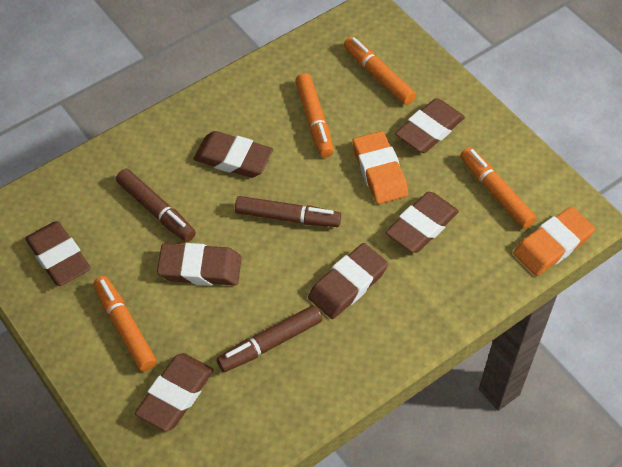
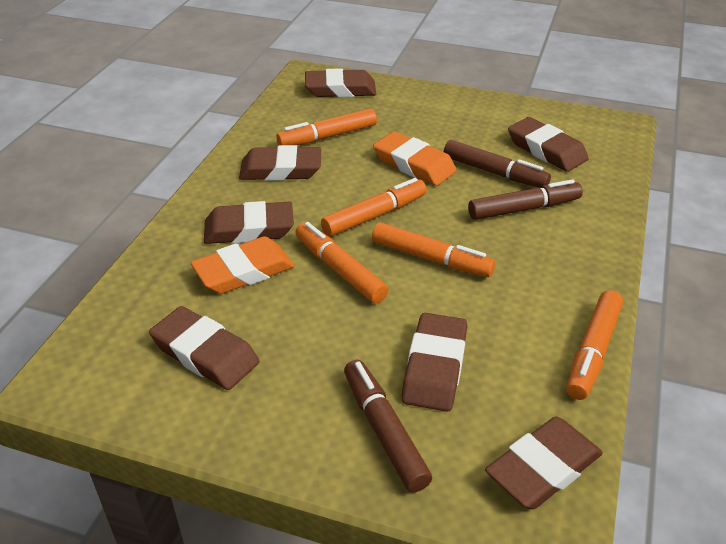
orange marker: 4 -> 5

